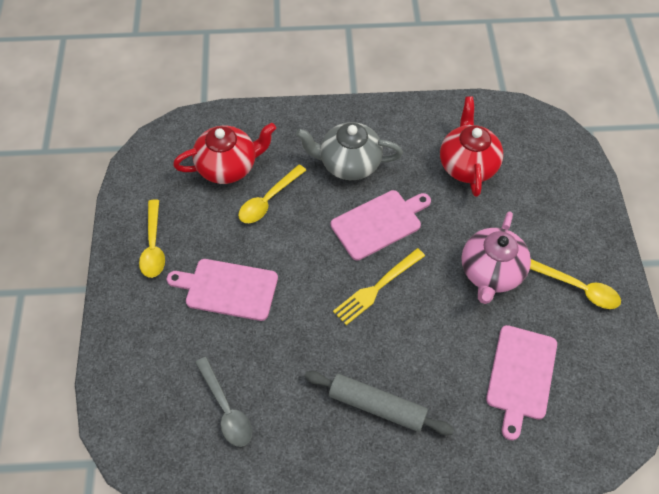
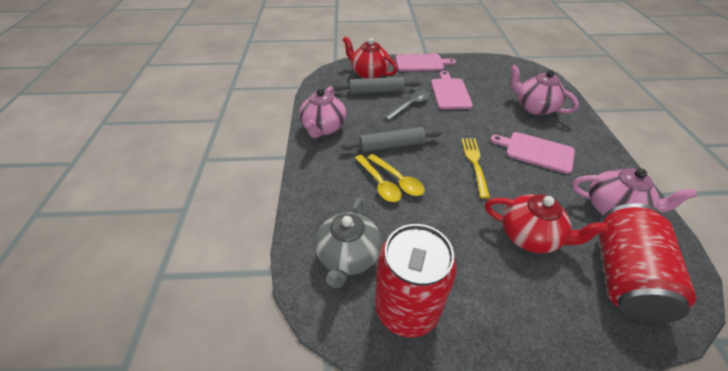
grey rolling pin: 1 -> 2
pink teapot: 1 -> 3
red can: 0 -> 2
yellow spoon: 3 -> 2

